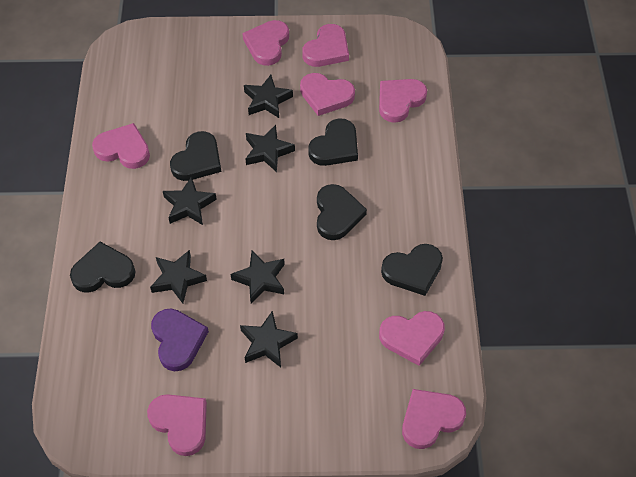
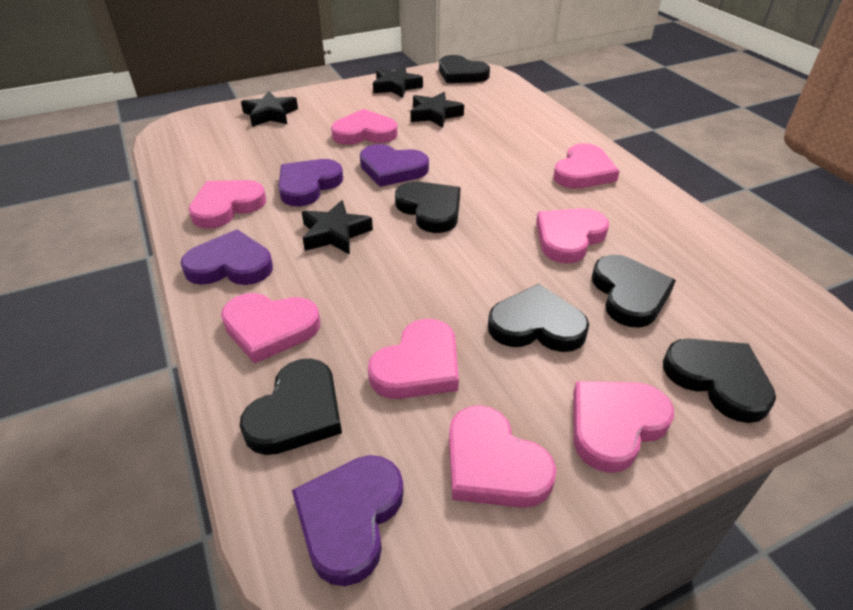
black heart: 5 -> 6
black star: 6 -> 4
purple heart: 1 -> 4

